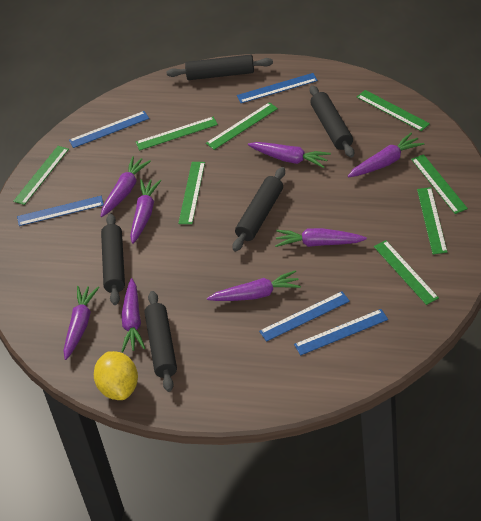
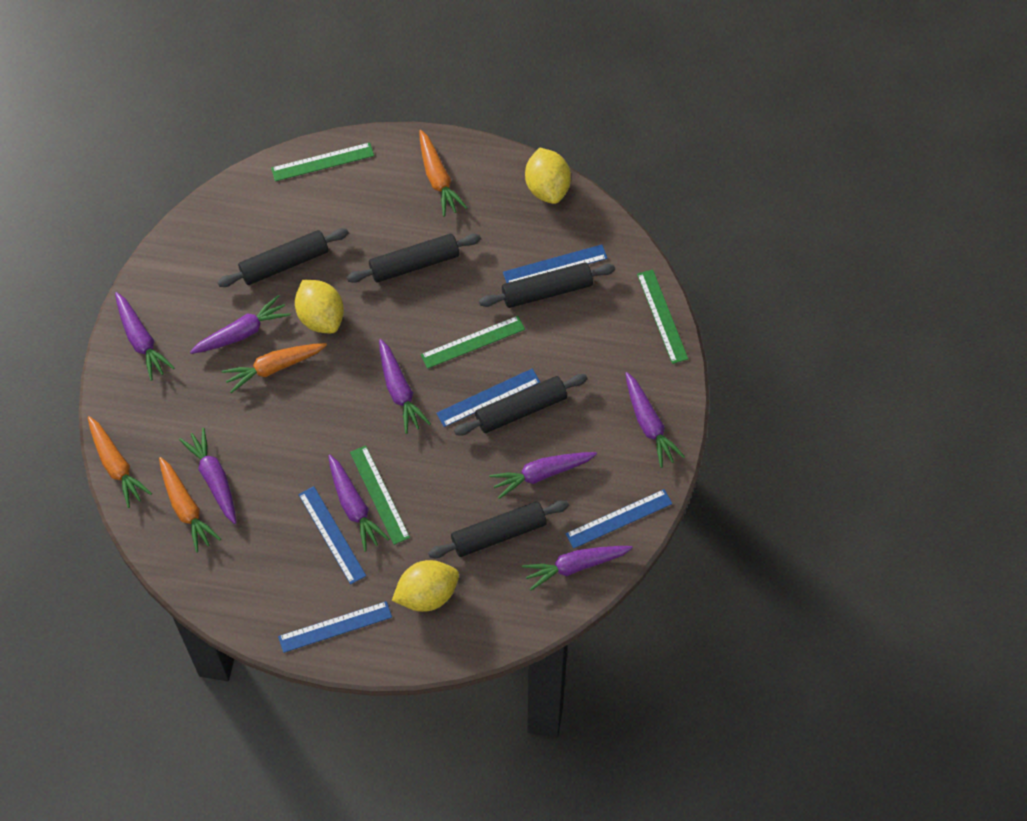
green ruler: 8 -> 4
orange carrot: 0 -> 4
yellow lemon: 1 -> 3

